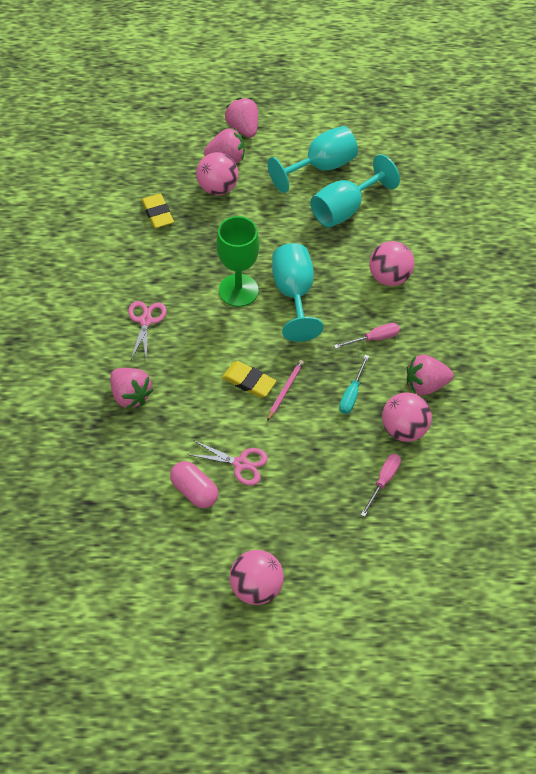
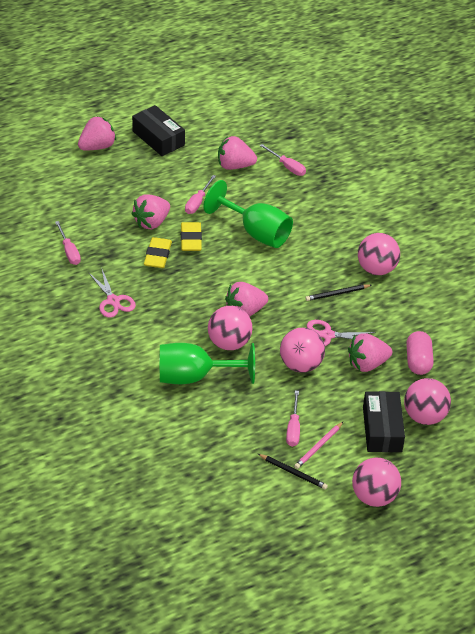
black box: 0 -> 2
black pencil: 0 -> 2
green goblet: 1 -> 2
pink ball: 4 -> 5
pink screwdriver: 2 -> 4
pink strawberry: 4 -> 5
turquoise goblet: 3 -> 0
turquoise screwdriver: 1 -> 0

